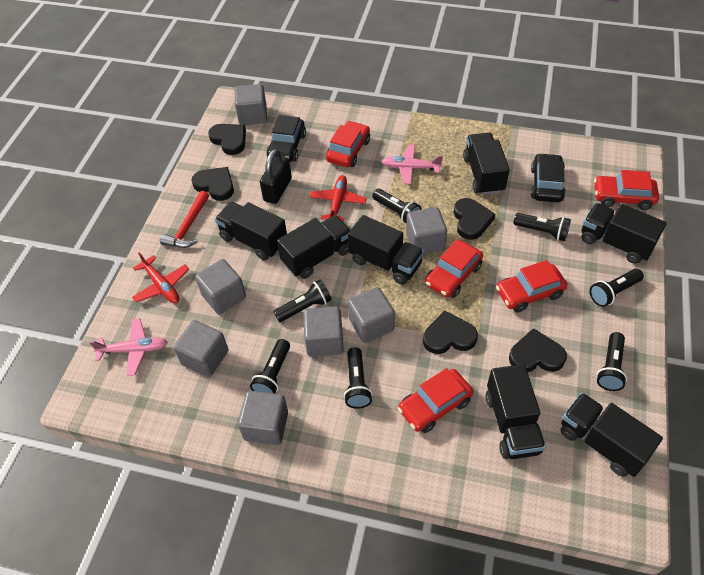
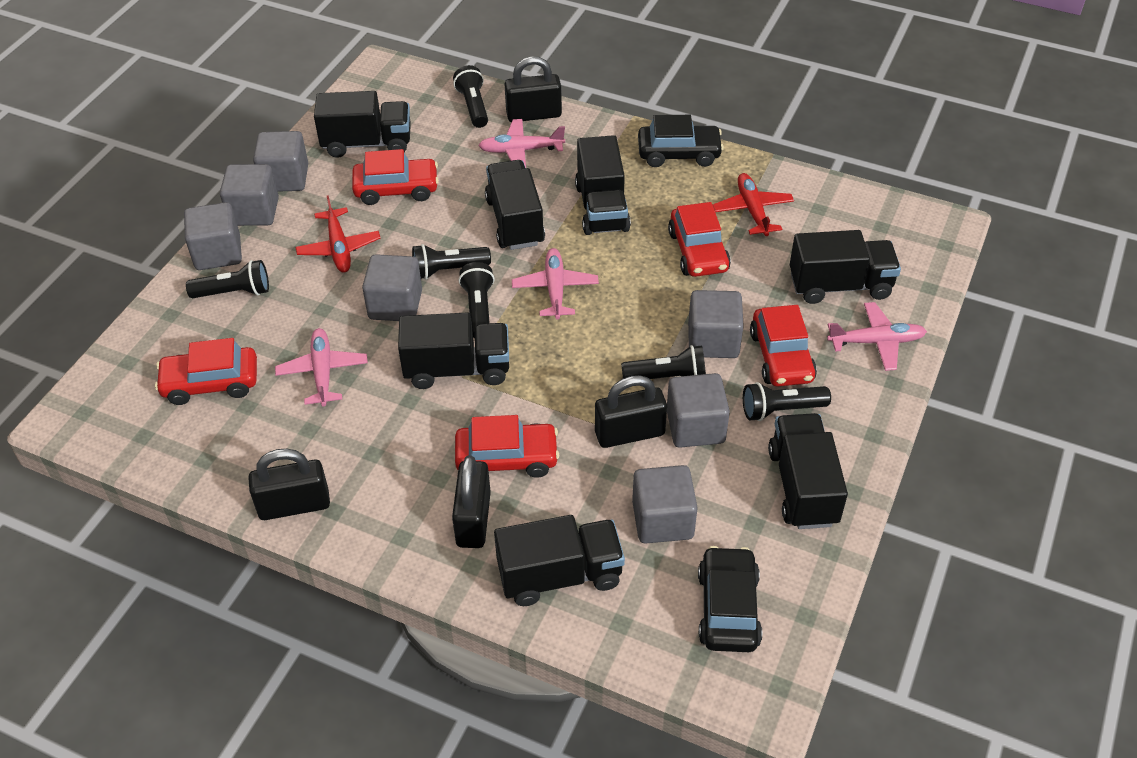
black flashlight: 7 -> 6
black heart: 5 -> 0
black padlock: 1 -> 4
pink plane: 2 -> 4
red hammer: 1 -> 0

